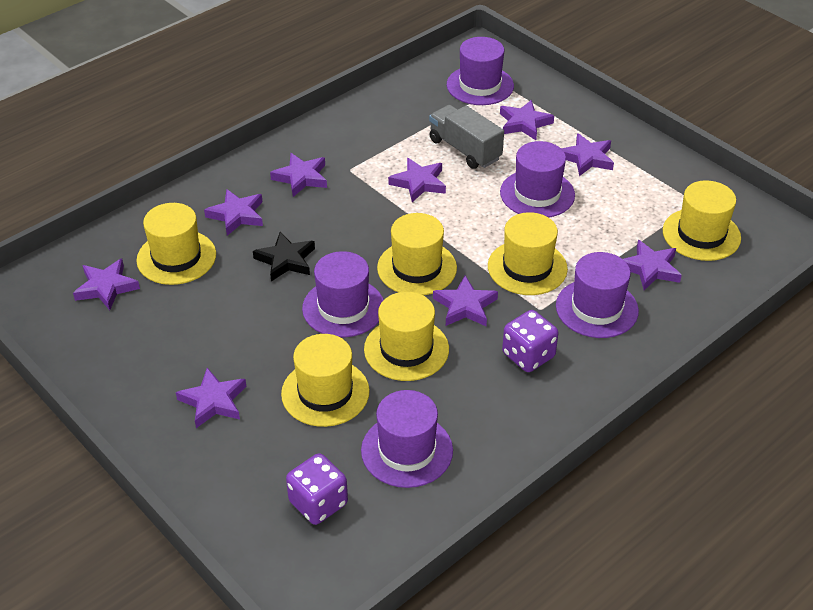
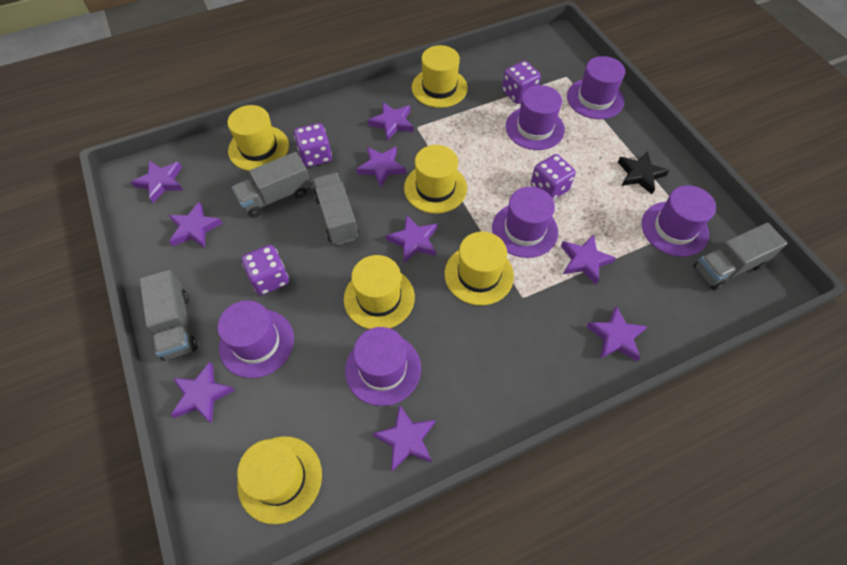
grey truck: 1 -> 4
purple dice: 2 -> 4
purple hat: 5 -> 6

